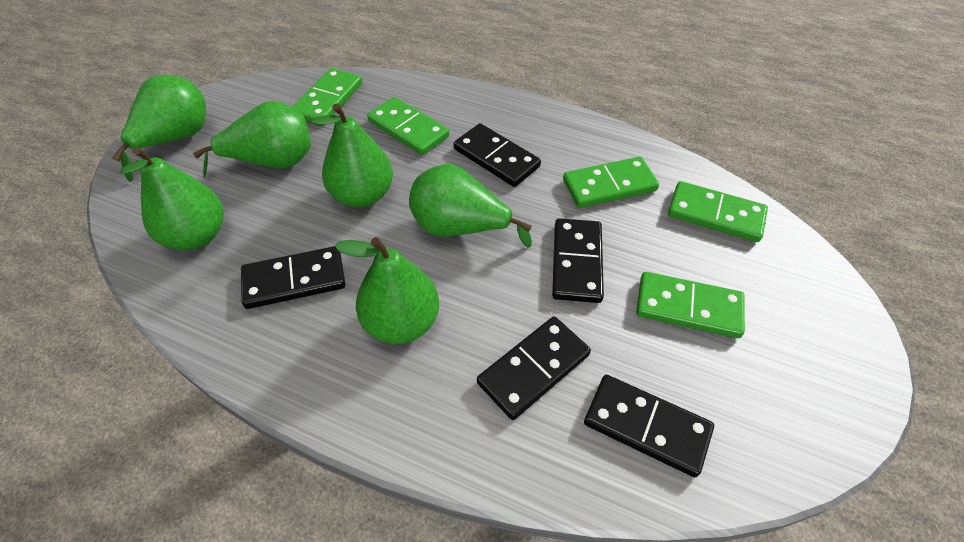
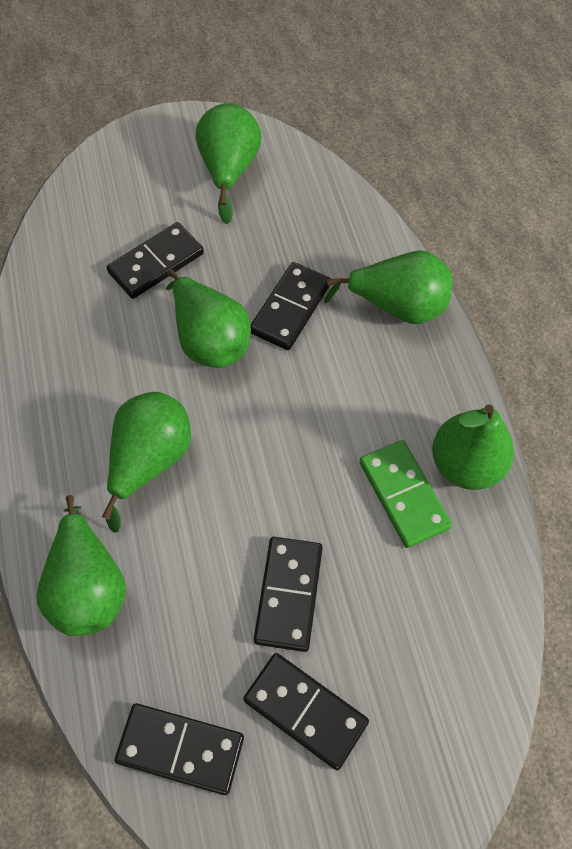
green domino: 5 -> 1

